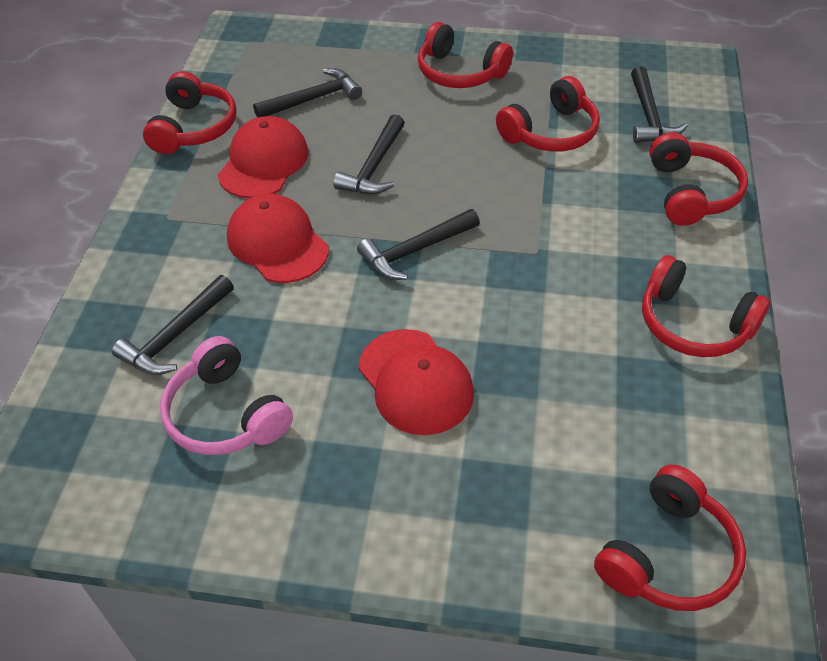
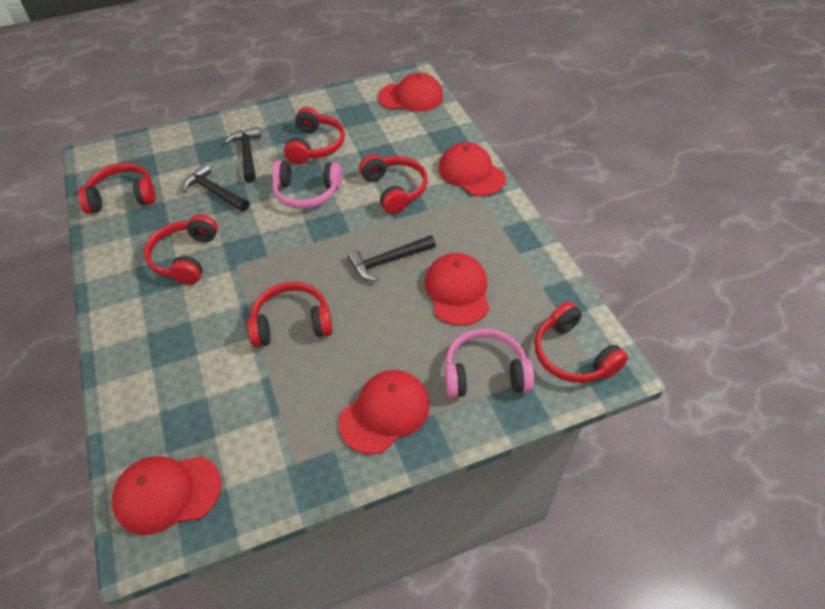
black hammer: 5 -> 3
pink headphones: 1 -> 2
red cap: 3 -> 5

